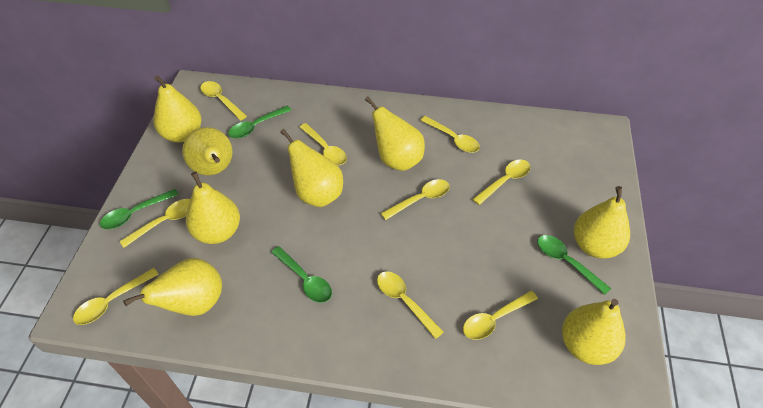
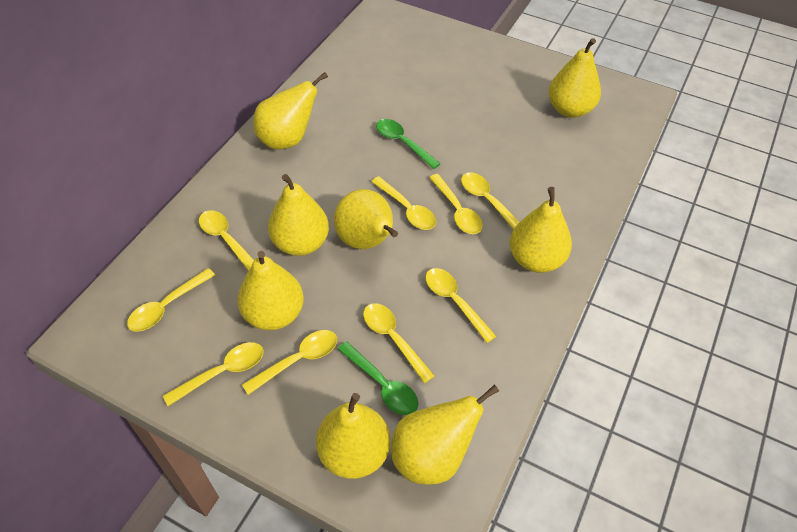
green spoon: 4 -> 2

